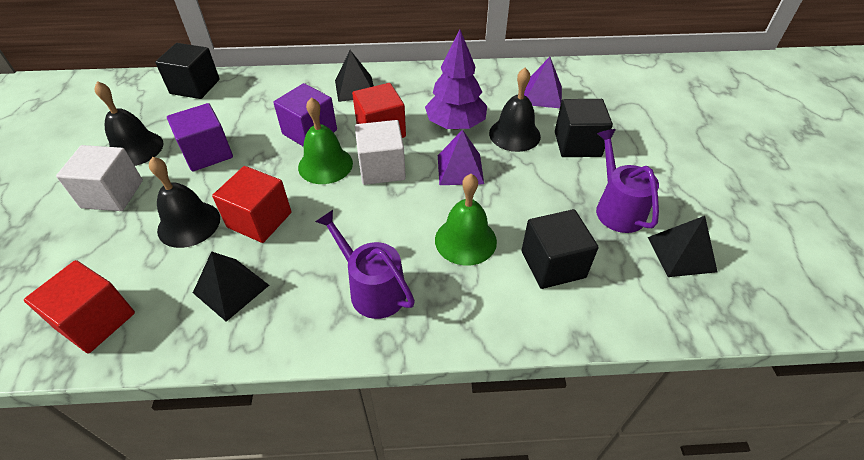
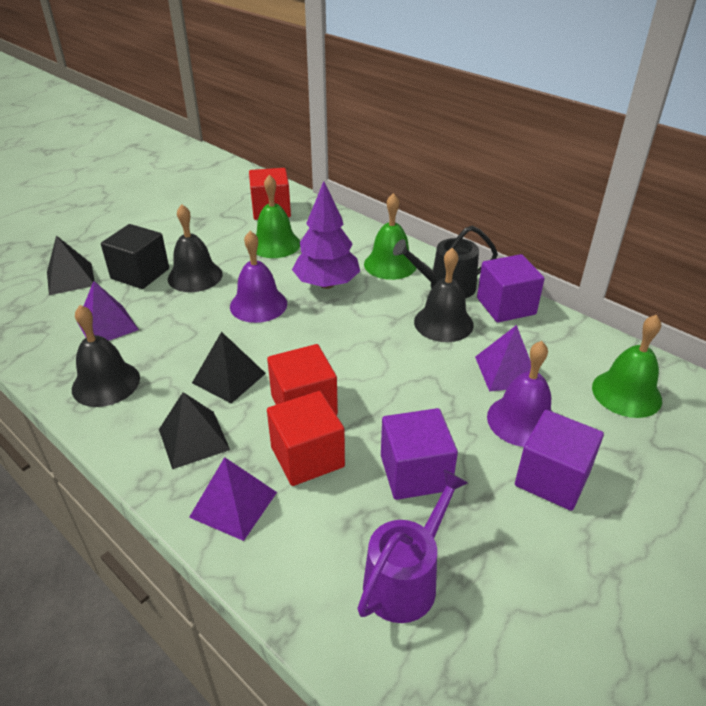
black cube: 3 -> 1
black watering can: 0 -> 1
green bell: 2 -> 3
purple bell: 0 -> 2
purple cube: 2 -> 3
purple pyramid: 2 -> 3
purple watering can: 2 -> 1
white cube: 2 -> 0

